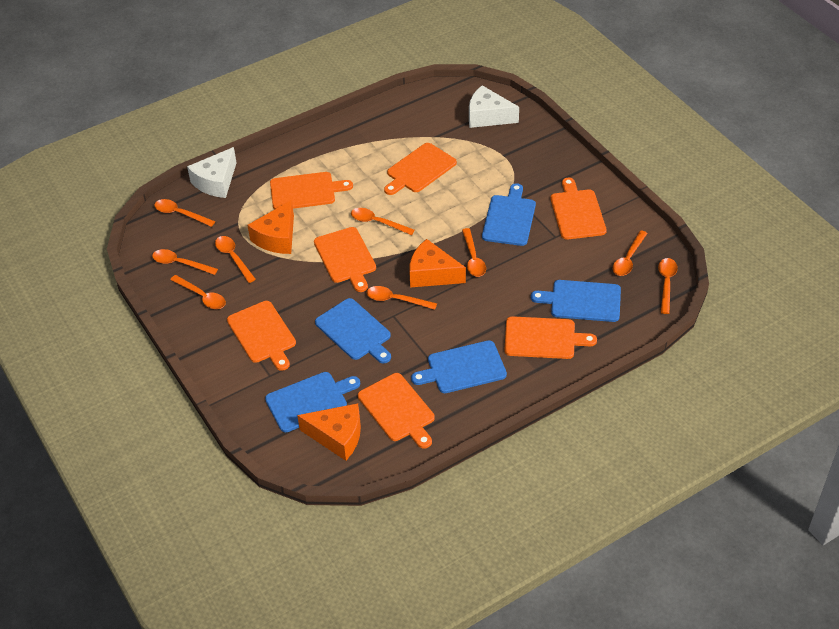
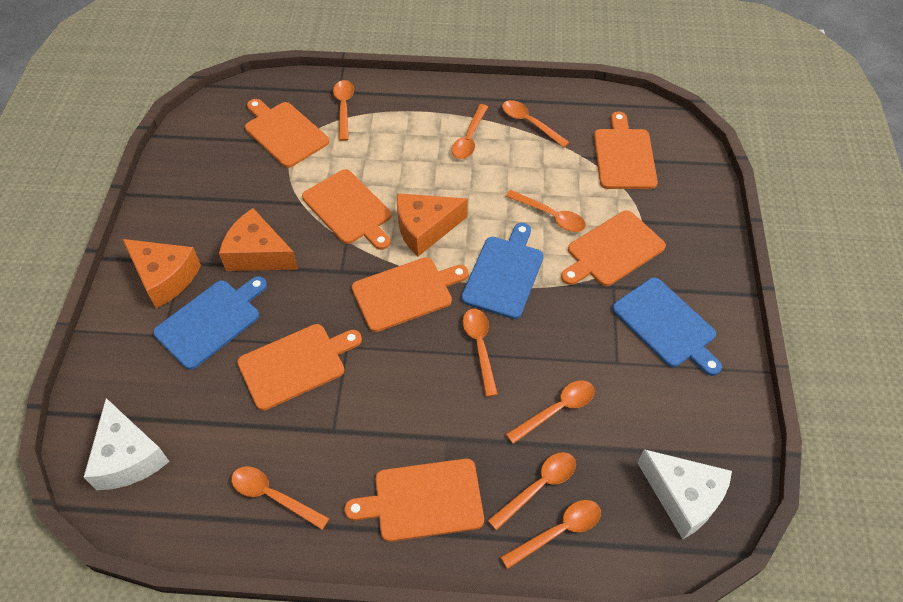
blue cutting board: 5 -> 3

